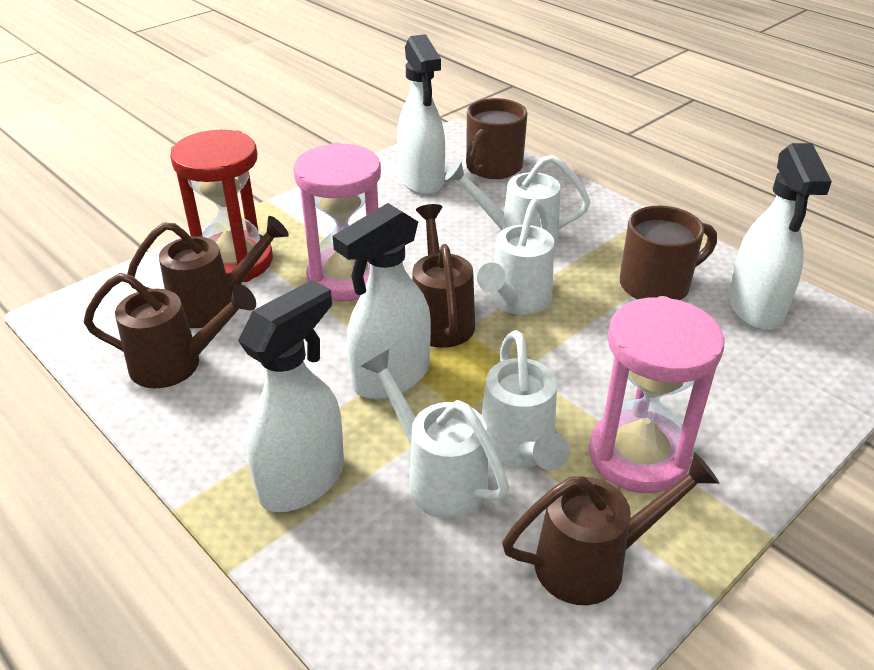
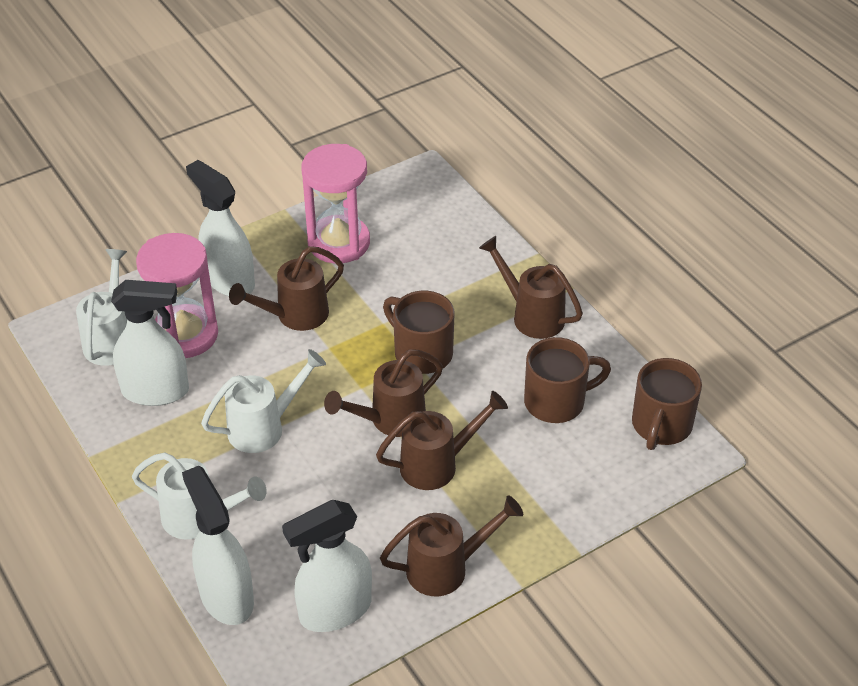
brown mug: 2 -> 3
brown watering can: 4 -> 5
red hourglass: 1 -> 0
white watering can: 4 -> 3

